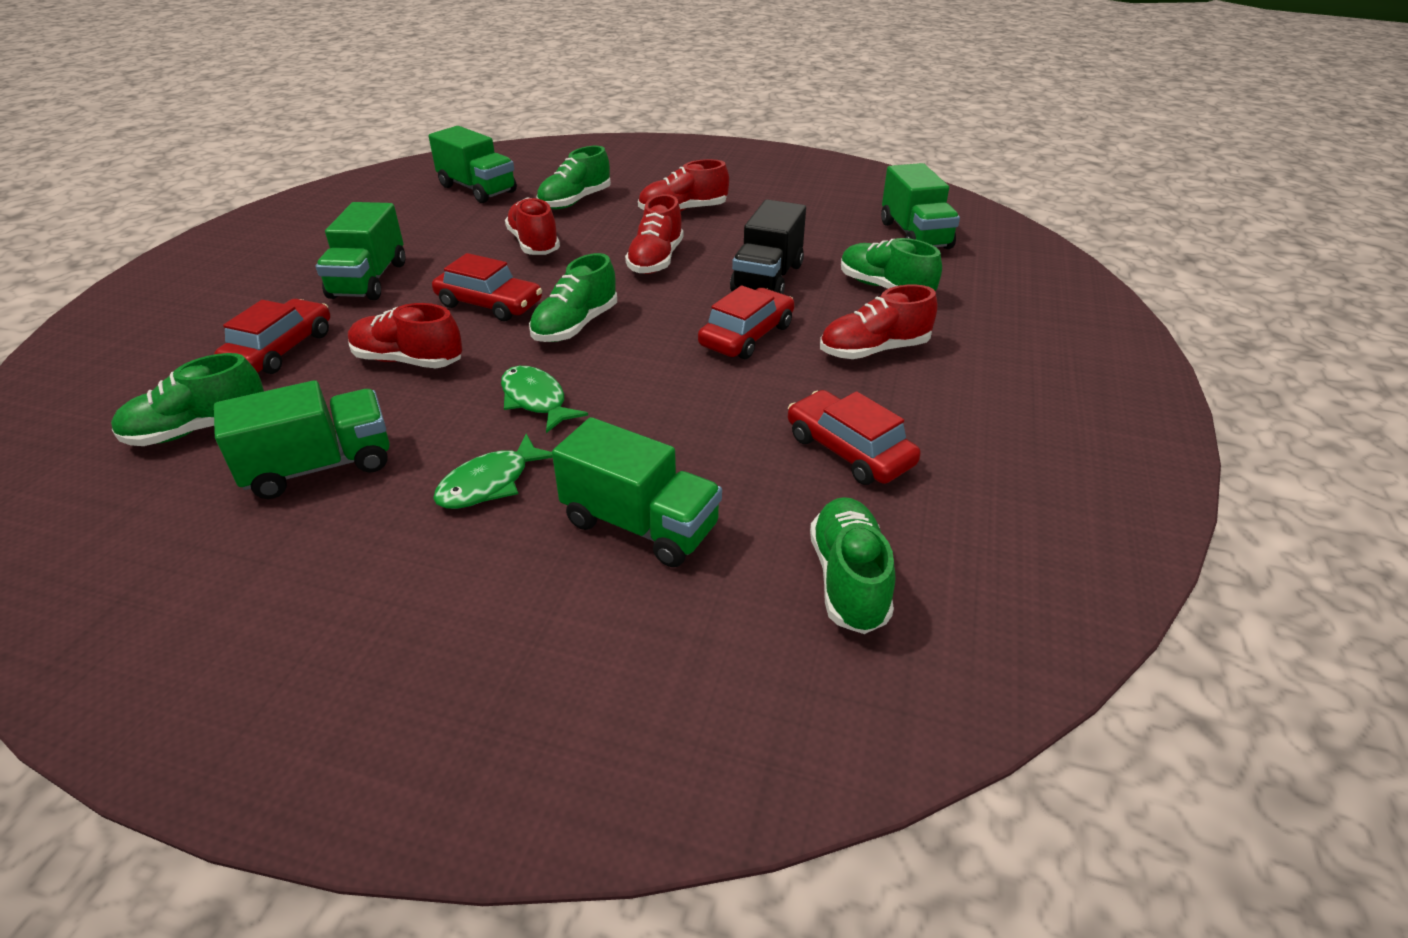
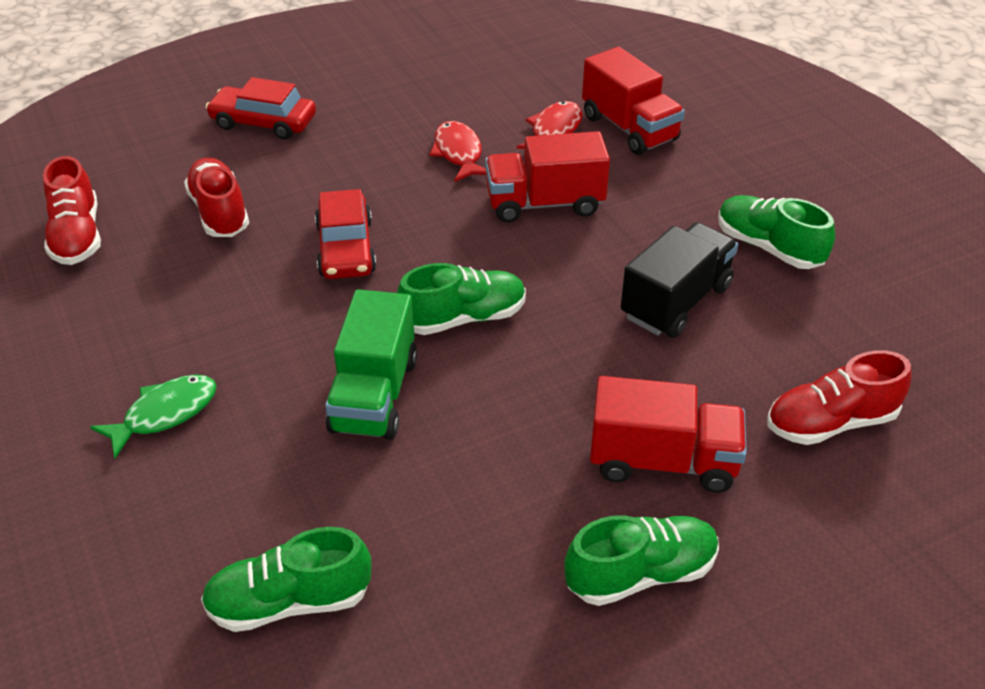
green fish: 2 -> 1
green shoe: 5 -> 4
green truck: 5 -> 1
red car: 4 -> 2
red fish: 0 -> 2
red shoe: 5 -> 3
red truck: 0 -> 3

